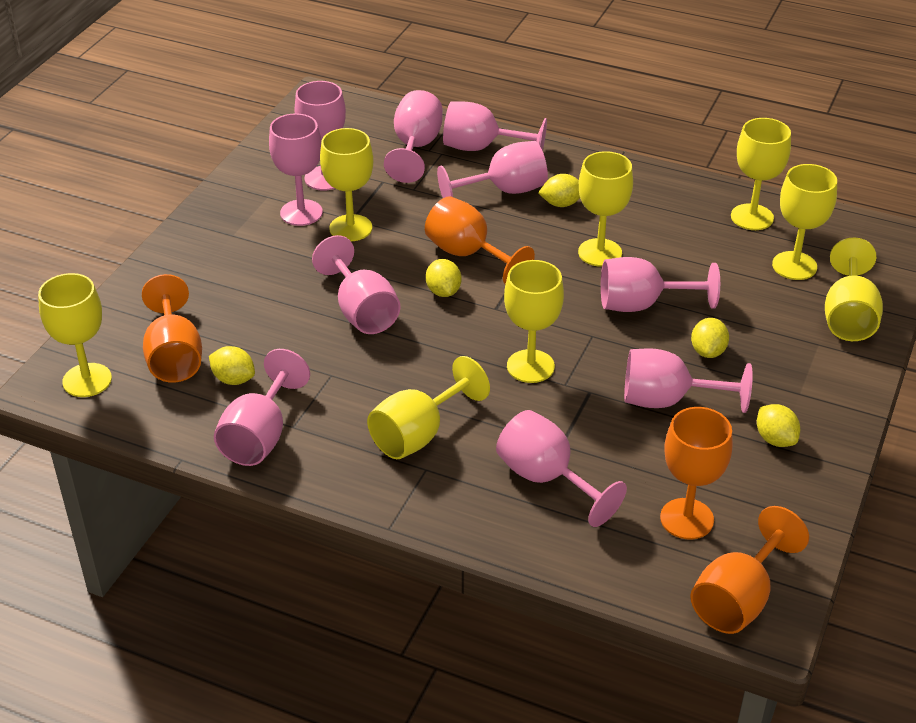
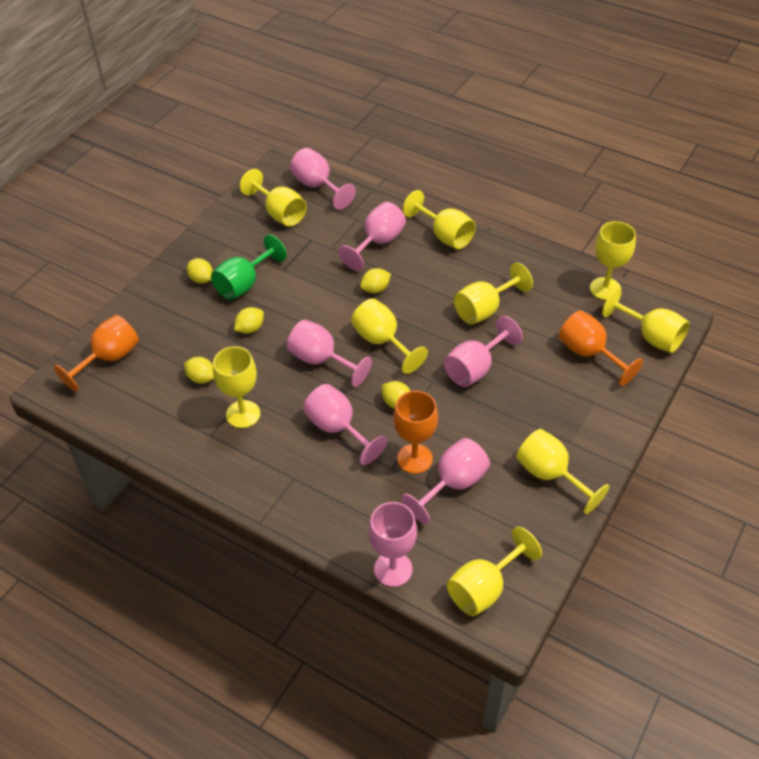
green goblet: 0 -> 1
orange goblet: 4 -> 3
pink goblet: 10 -> 7
yellow goblet: 8 -> 9

